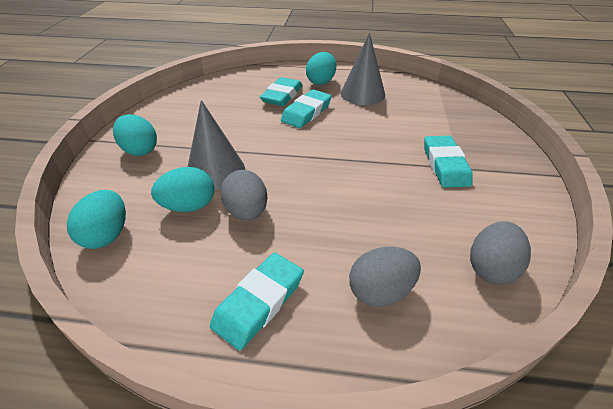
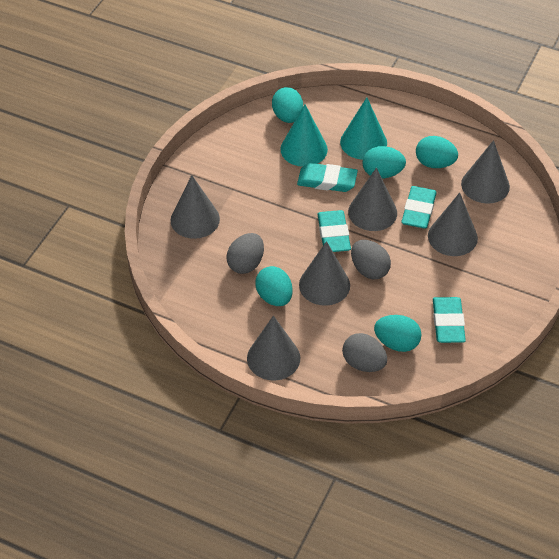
grey cone: 2 -> 6
turquoise cone: 0 -> 2
turquoise egg: 4 -> 5

